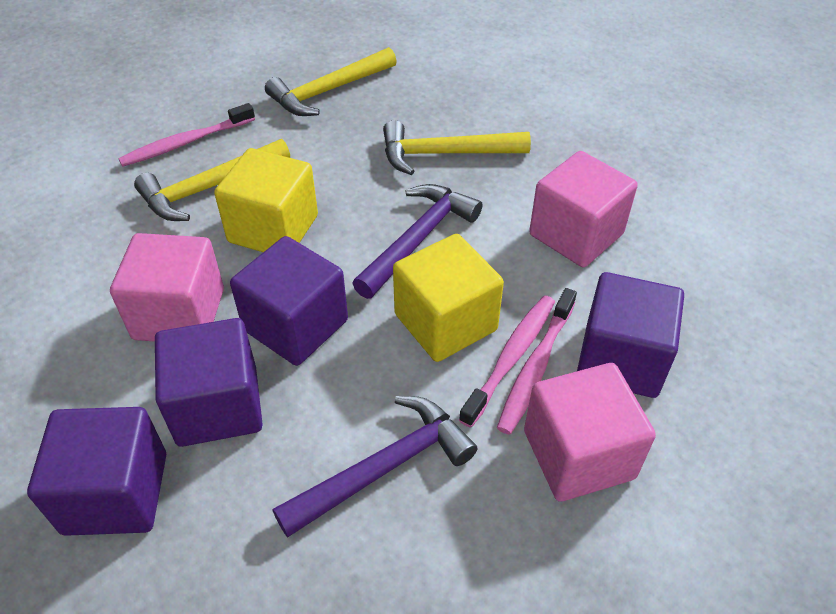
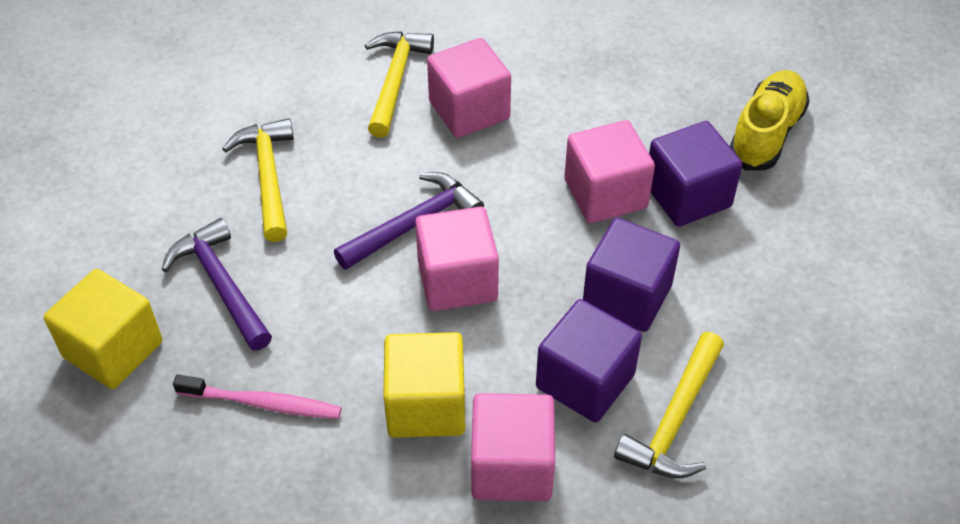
pink cube: 3 -> 4
pink toothbrush: 3 -> 1
purple cube: 4 -> 3
yellow shoe: 0 -> 1

